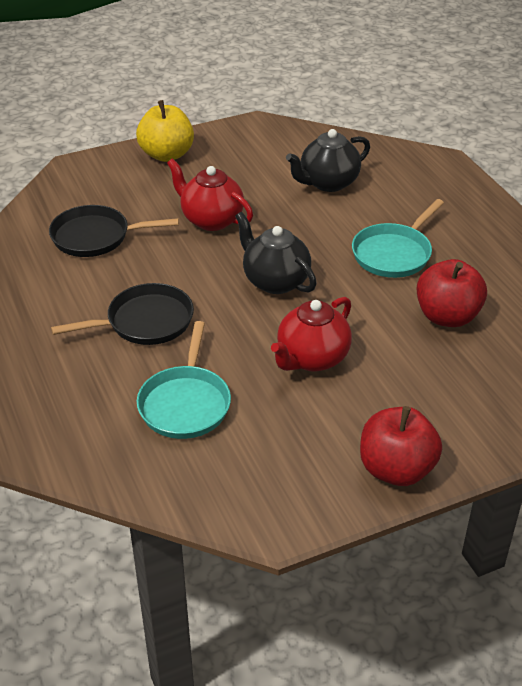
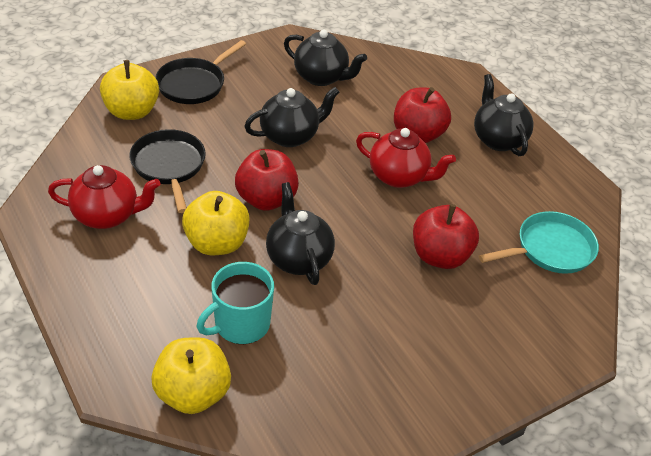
black teapot: 2 -> 4
red apple: 2 -> 3
turquoise mug: 0 -> 1
turquoise pan: 2 -> 1
yellow apple: 1 -> 3

